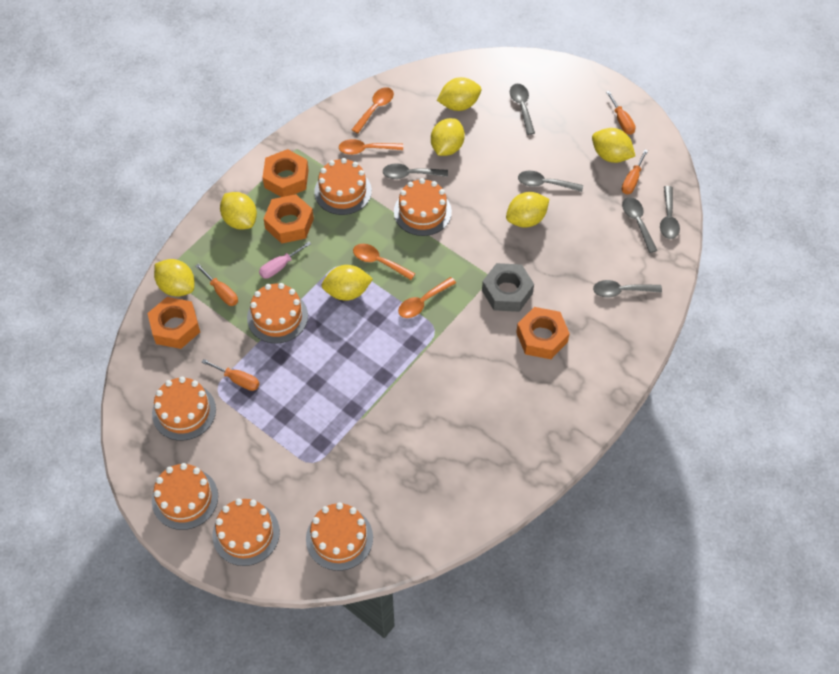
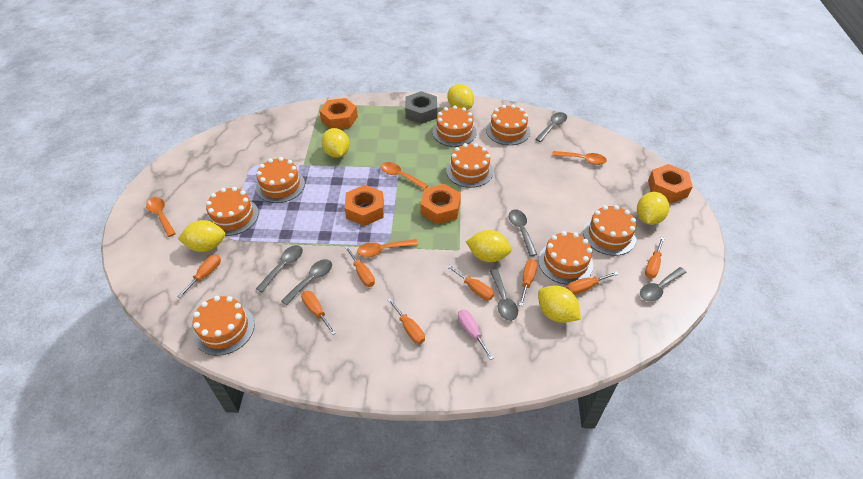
orange cake: 7 -> 8
orange screwdriver: 4 -> 8
yellow lemon: 7 -> 6

